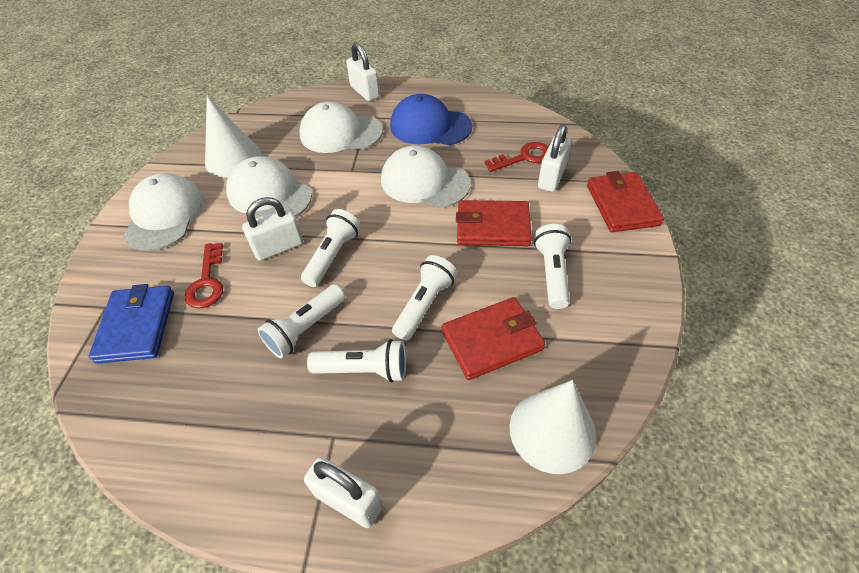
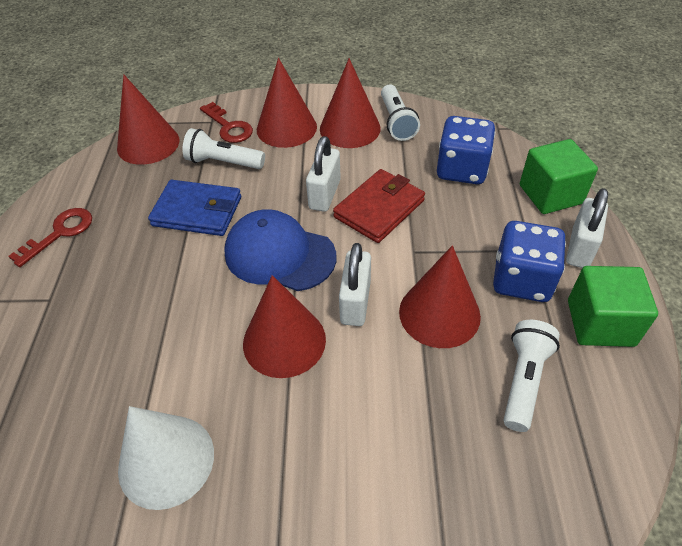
blue dice: 0 -> 2
green cube: 0 -> 2
red cone: 0 -> 5
red wallet: 3 -> 1
white cap: 4 -> 0
white cone: 2 -> 1
white flashlight: 5 -> 3
white padlock: 4 -> 3

